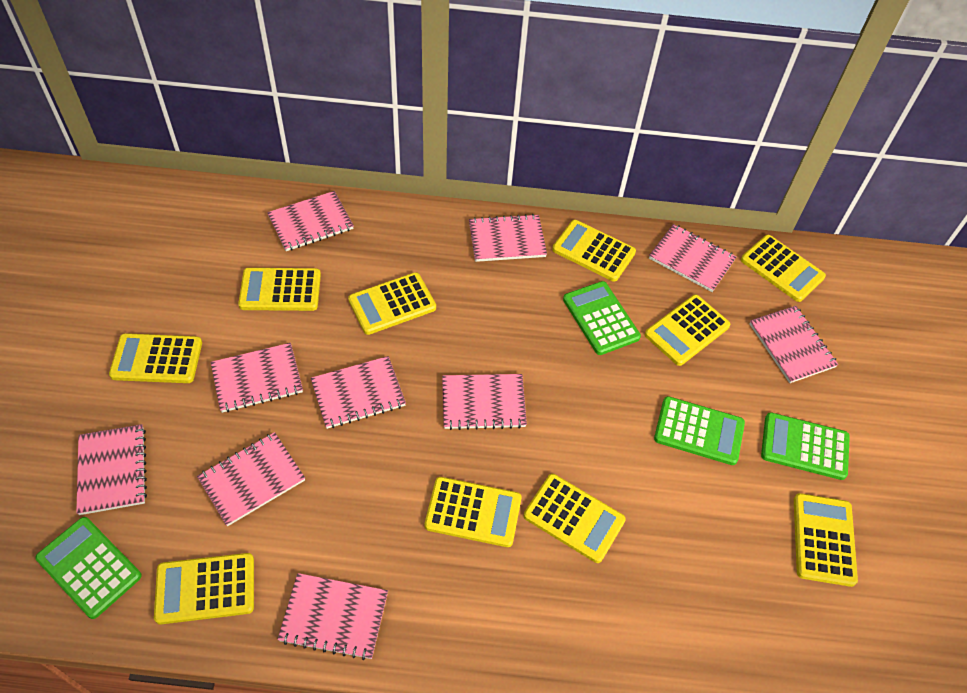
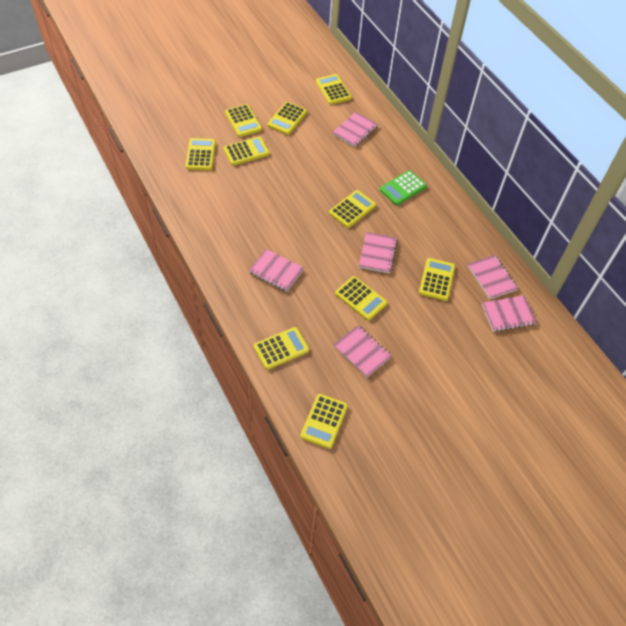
green calculator: 4 -> 1
pink notebook: 10 -> 6

